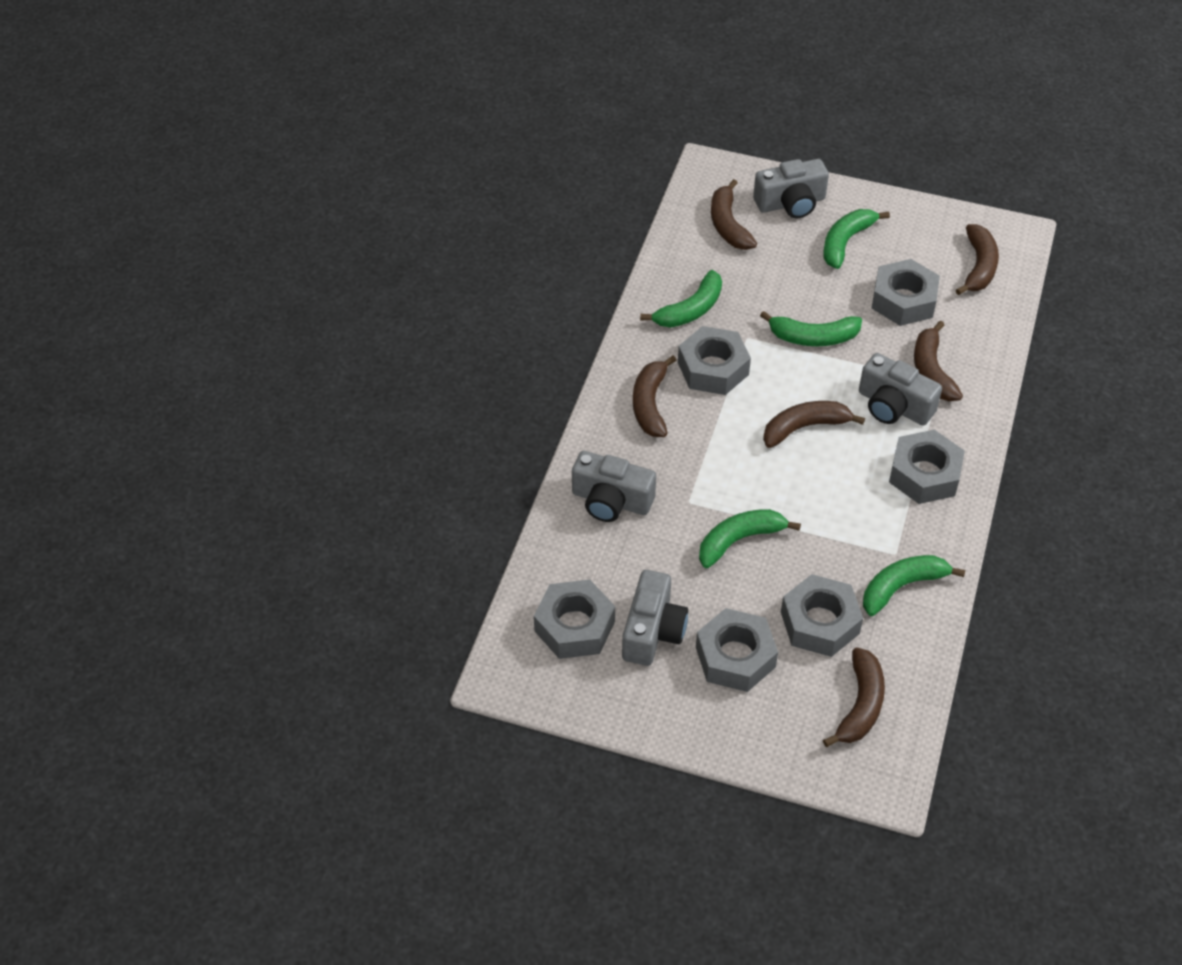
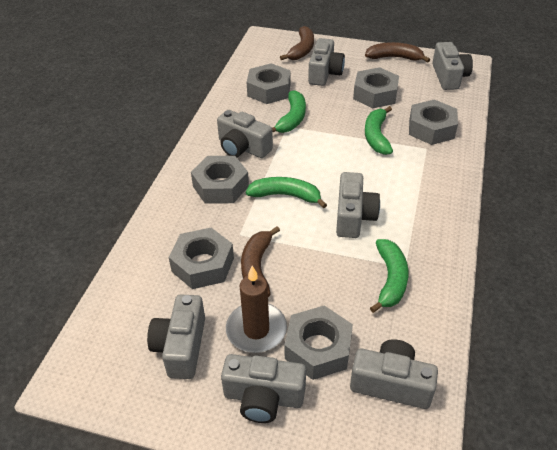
brown banana: 6 -> 3
brown candle: 0 -> 1
green banana: 5 -> 4
grey camera: 4 -> 7

